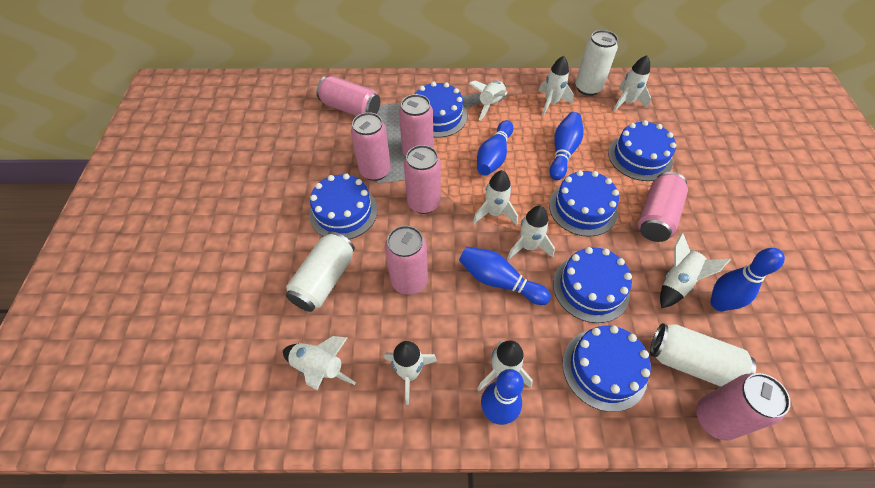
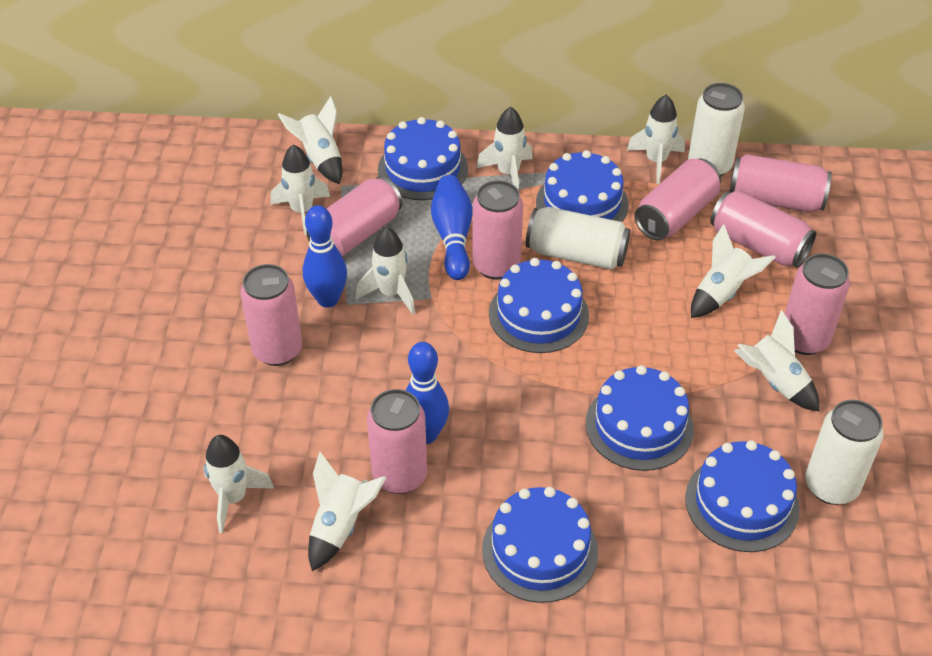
blue bowling pin: 5 -> 3
pink can: 7 -> 8

